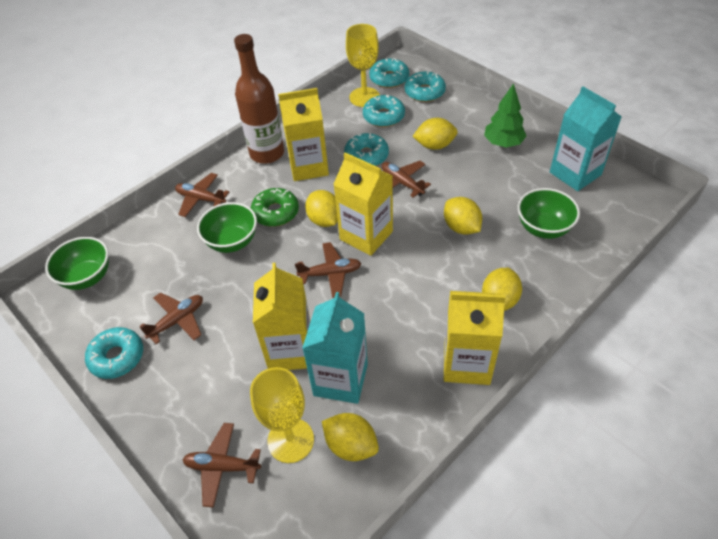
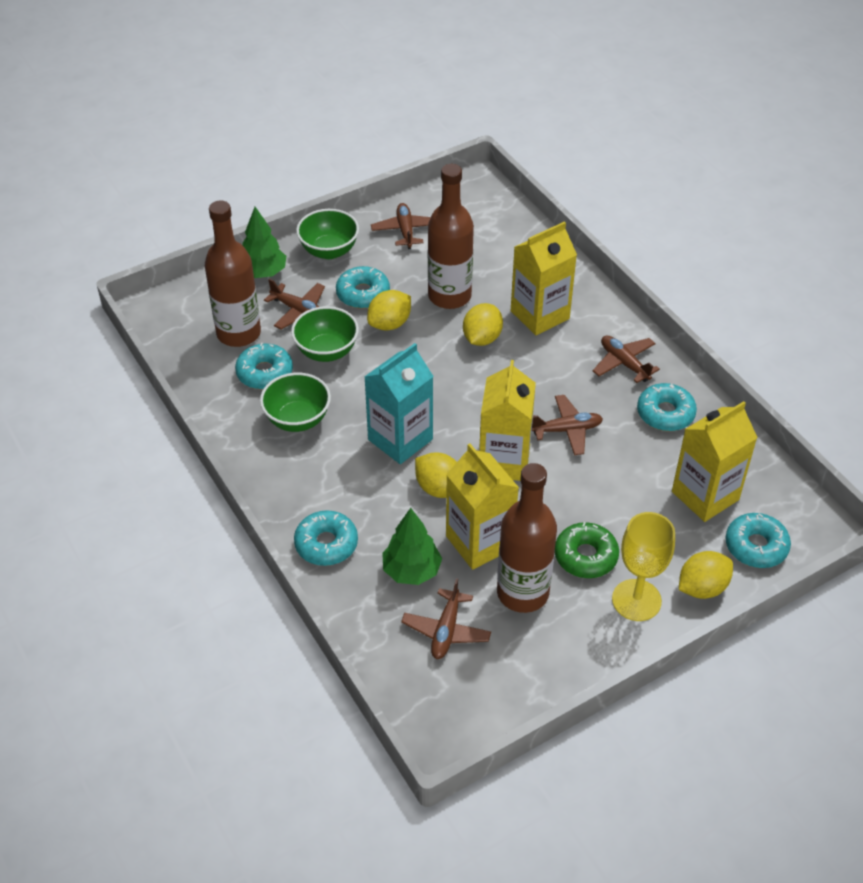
brown bottle: 1 -> 3
green tree: 1 -> 2
turquoise carton: 2 -> 1
yellow goblet: 2 -> 1
yellow lemon: 5 -> 4

